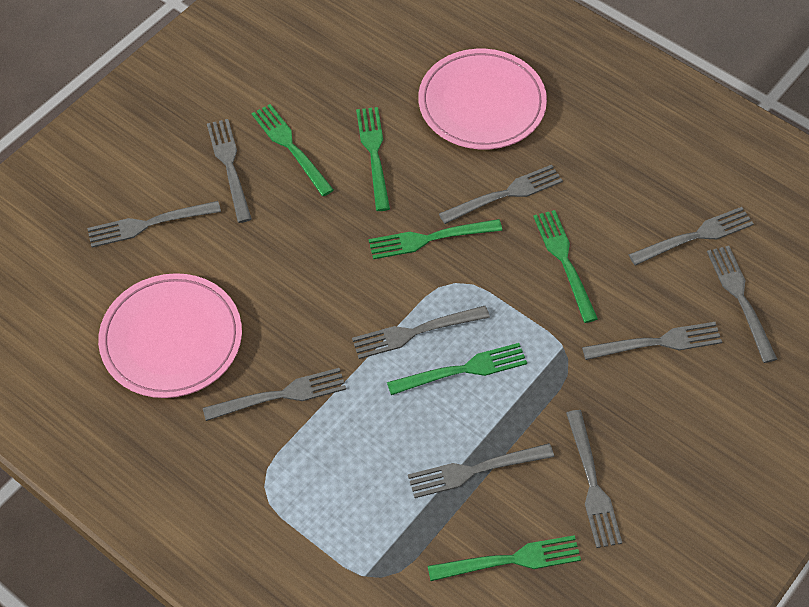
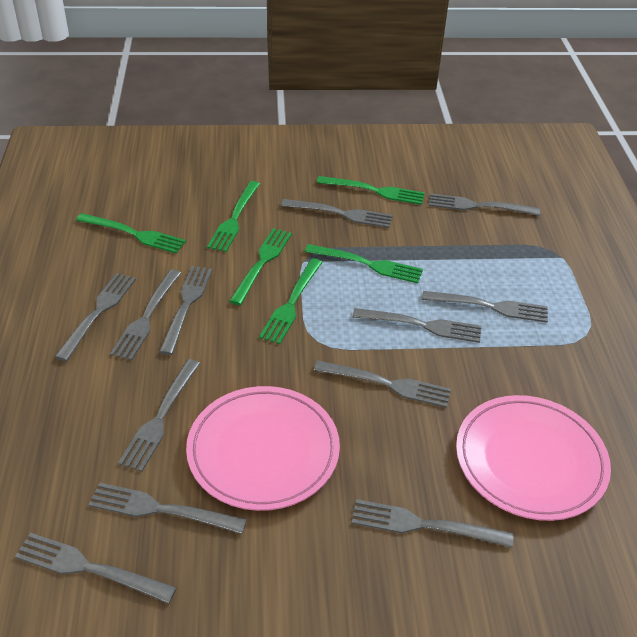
grey fork: 10 -> 12

